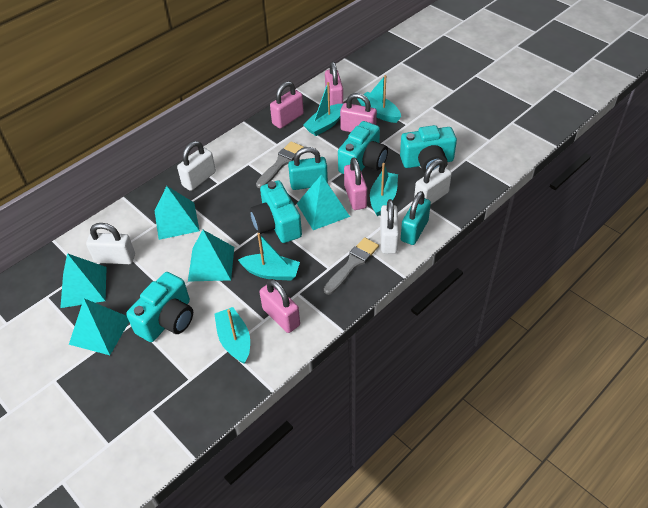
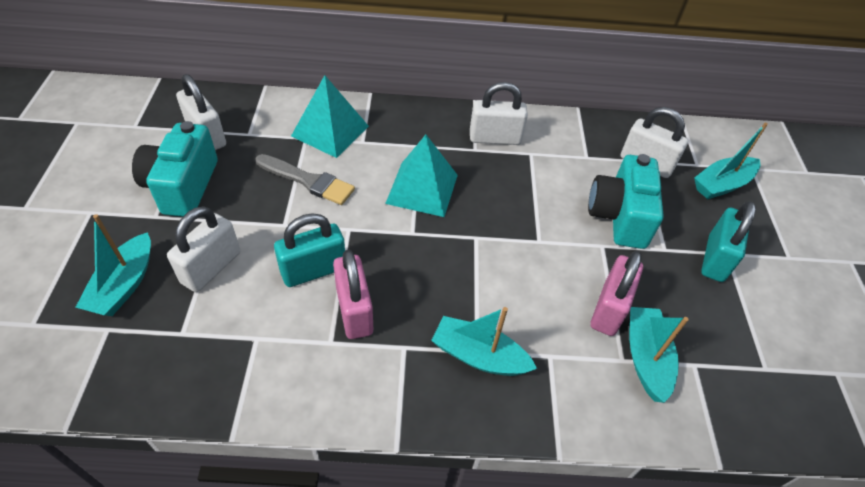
grey brush: 2 -> 1
pink padlock: 5 -> 2
turquoise boat: 5 -> 4
turquoise camera: 4 -> 2
turquoise pyramid: 5 -> 2

